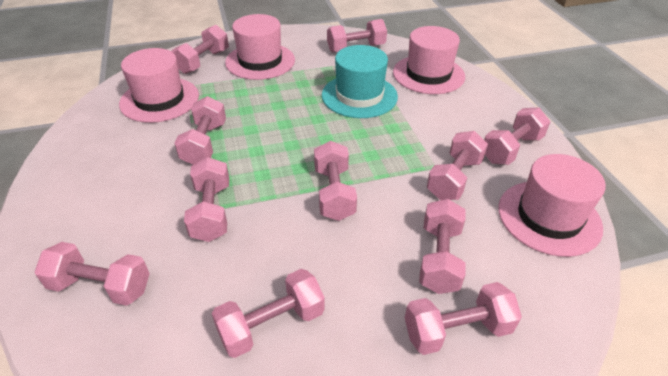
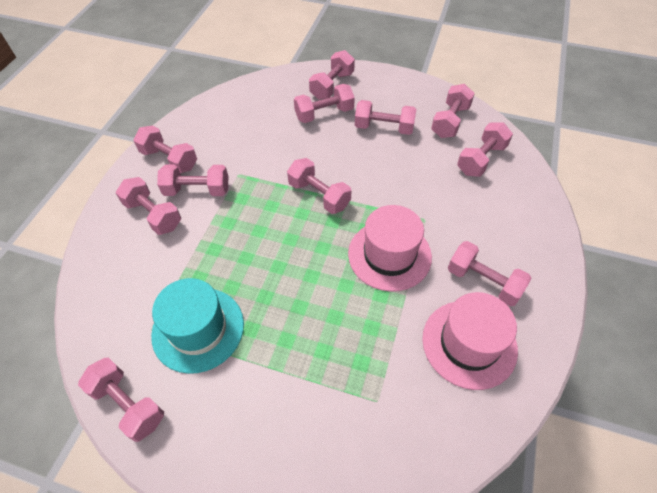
pink hat: 4 -> 2

